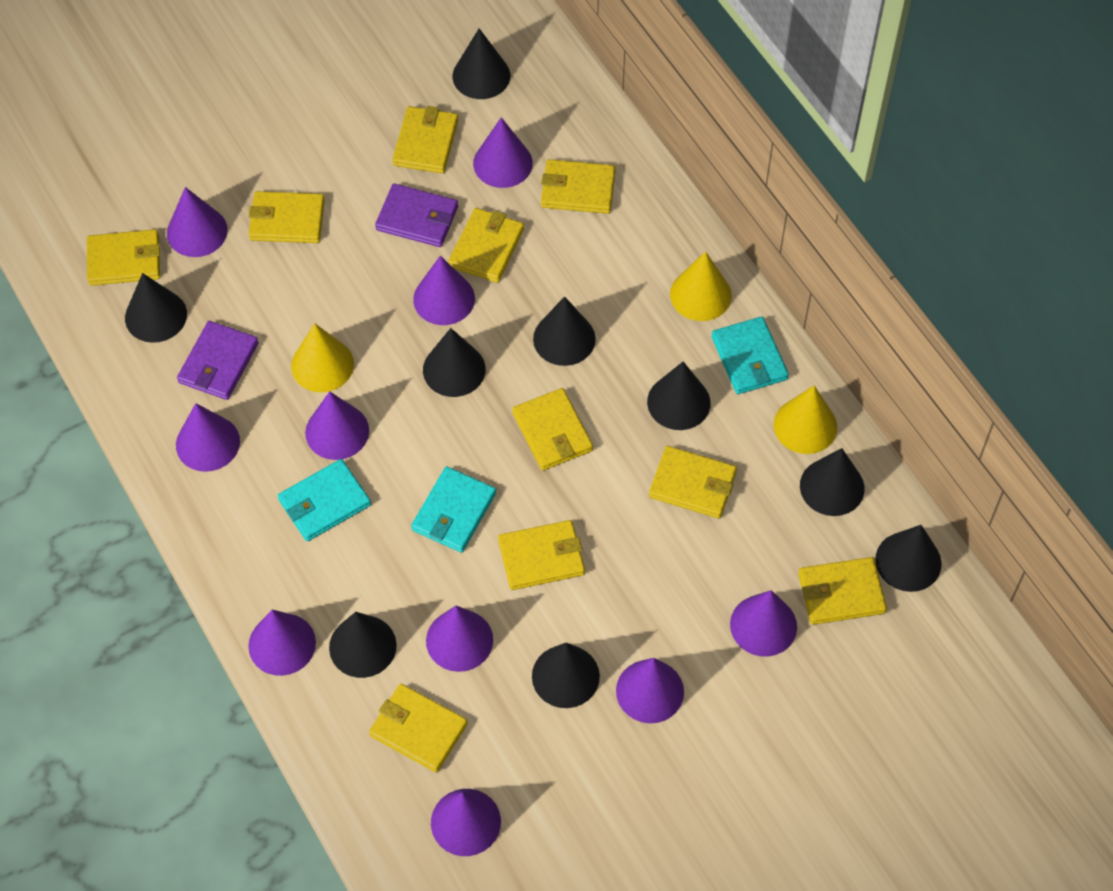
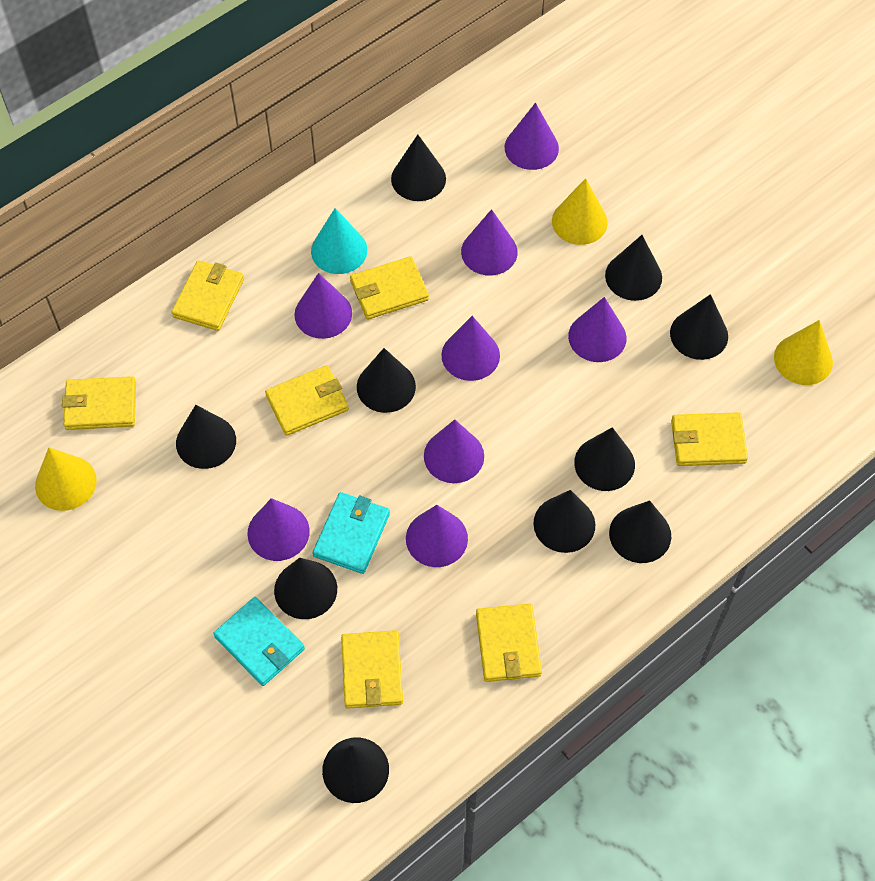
black cone: 9 -> 10
purple cone: 10 -> 8
purple wallet: 2 -> 0
turquoise cone: 0 -> 1
turquoise wallet: 3 -> 2
yellow wallet: 10 -> 7

